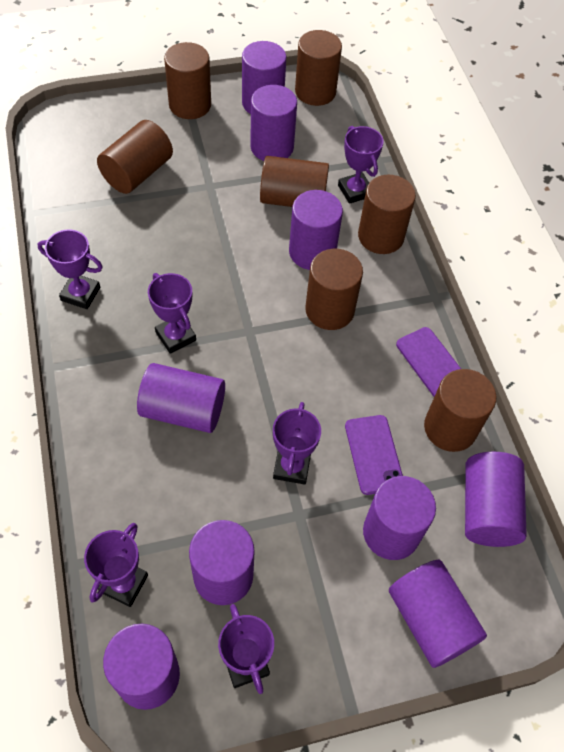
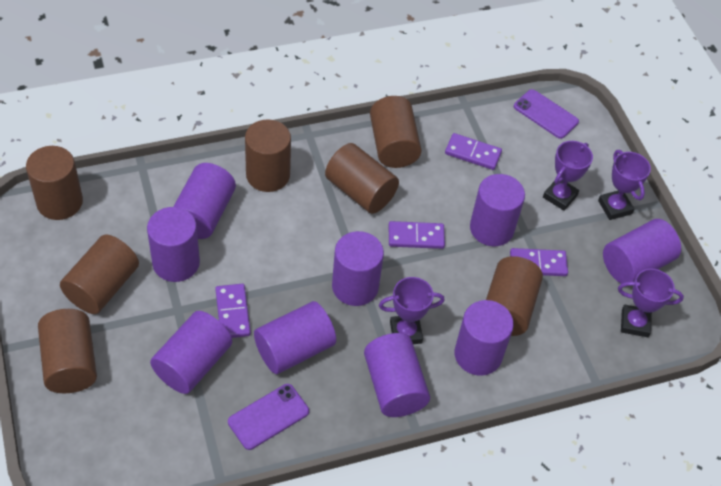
purple domino: 0 -> 4
purple trophy: 6 -> 4

